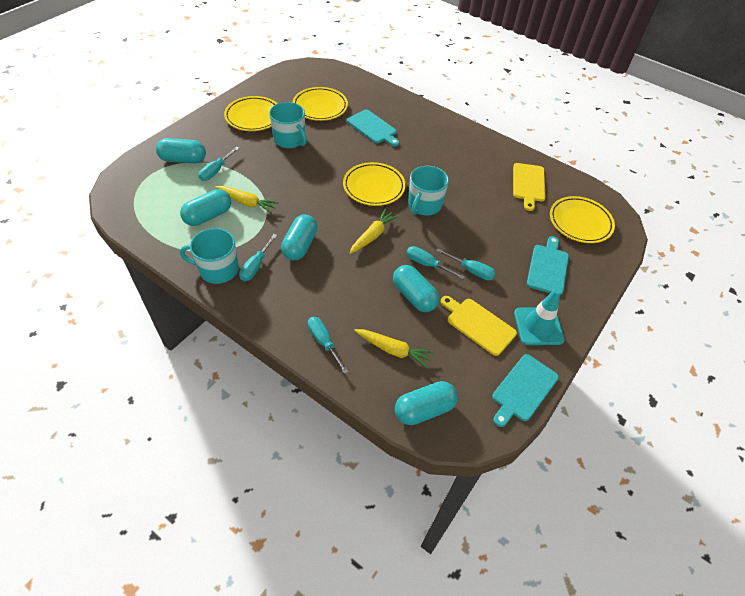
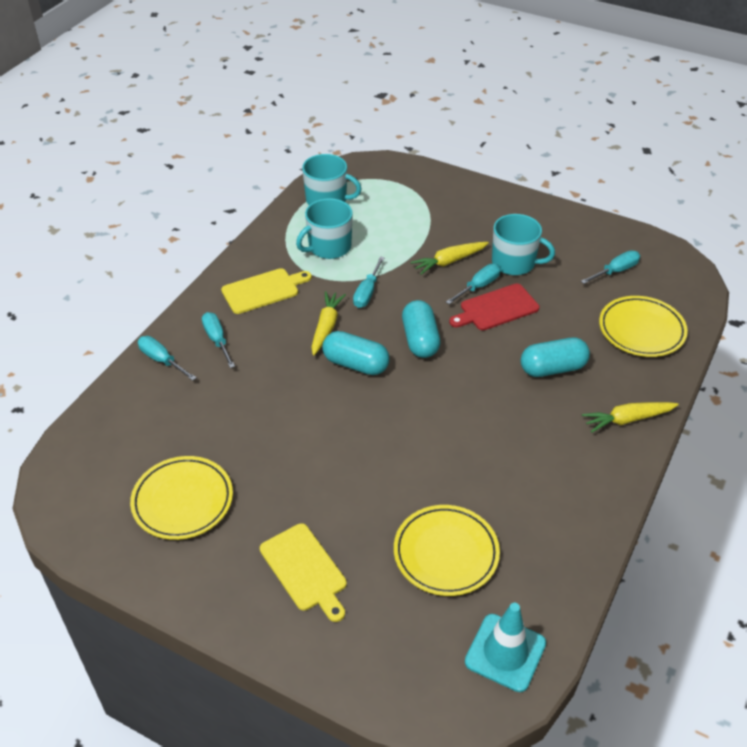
red cutting board: 0 -> 1
turquoise capsule: 5 -> 3
turquoise cutting board: 3 -> 0
yellow plate: 4 -> 3

